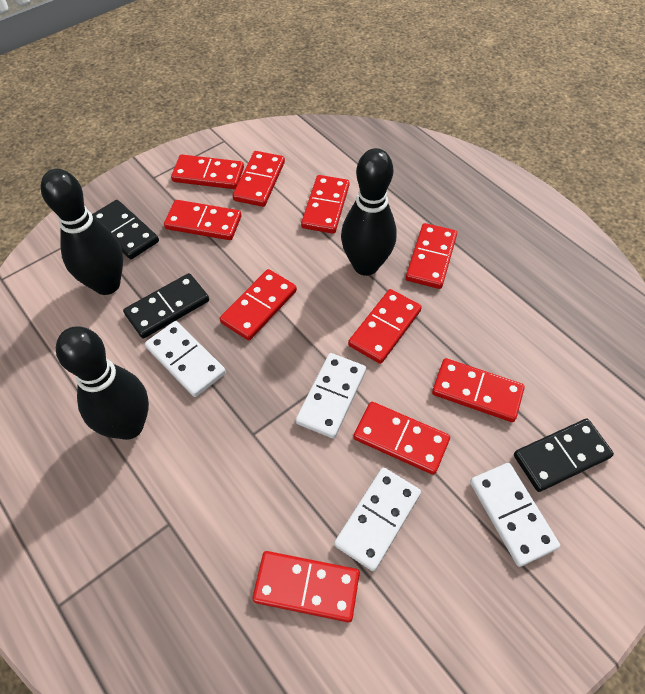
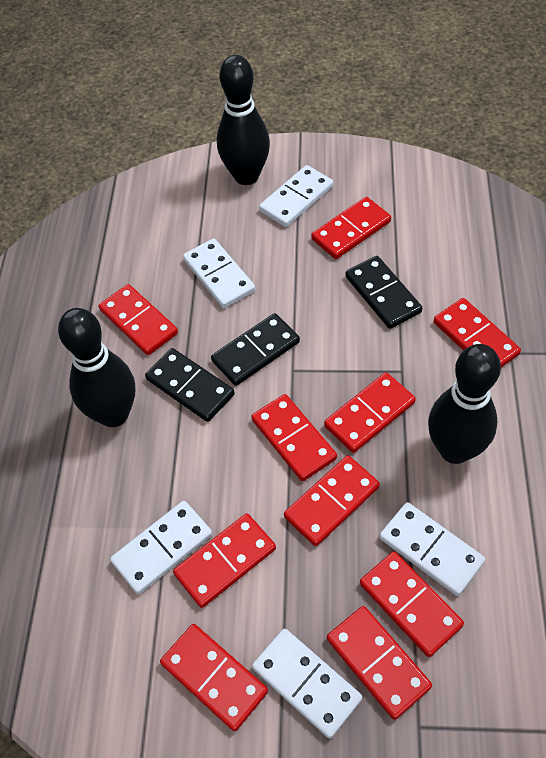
white domino: 4 -> 5

